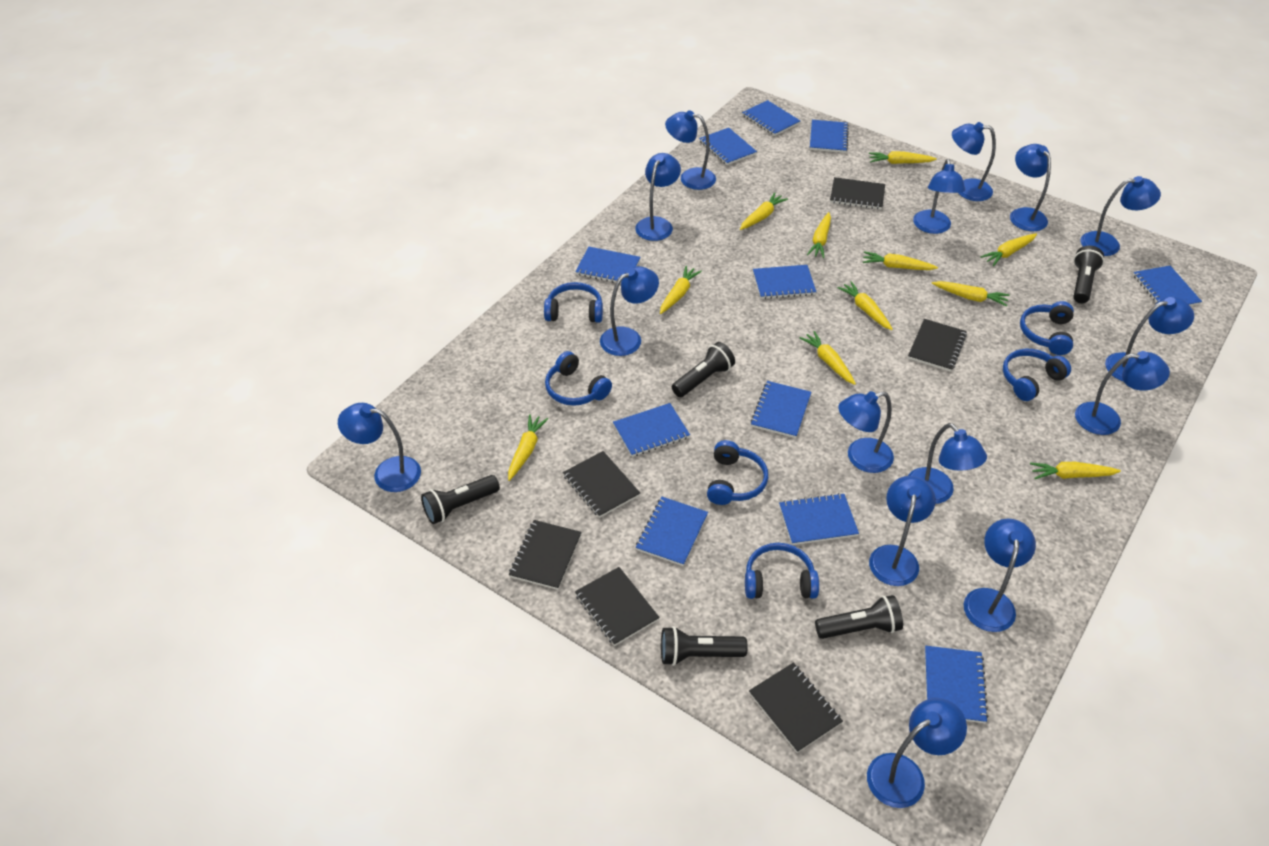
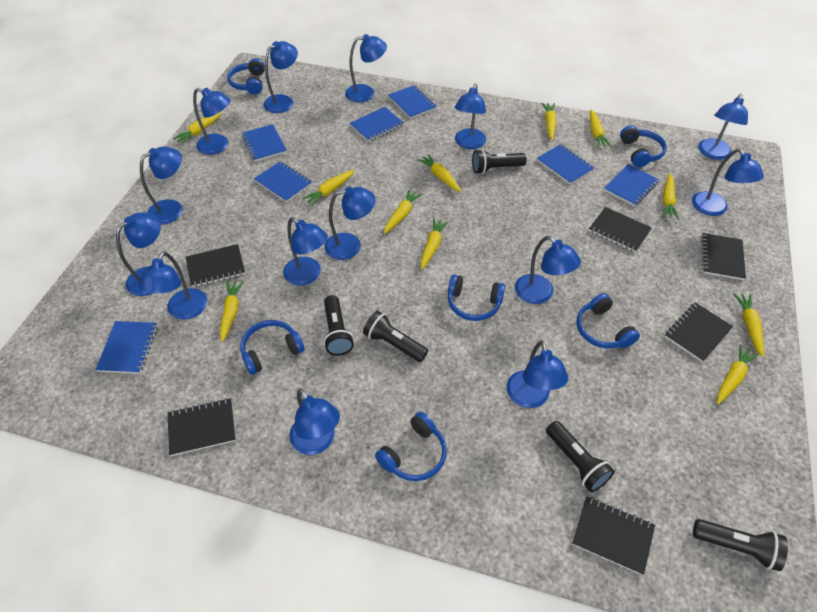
blue lamp: 15 -> 14
blue notebook: 11 -> 7

